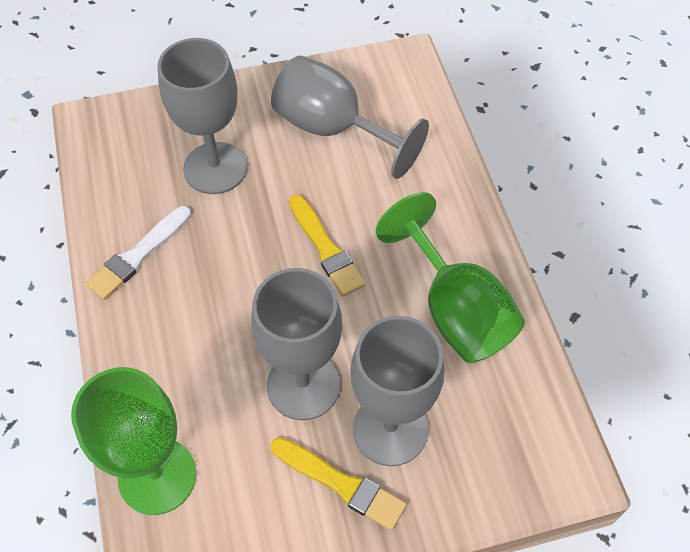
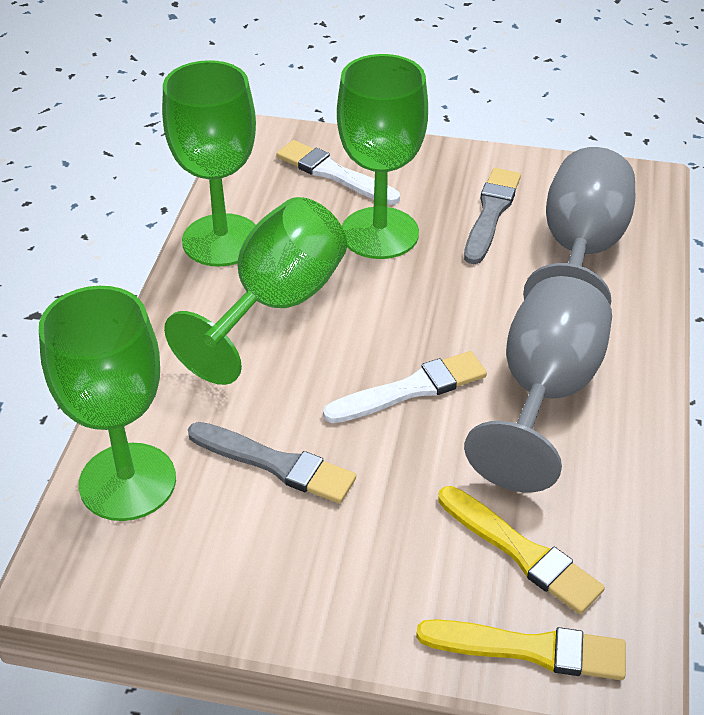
green goblet: 2 -> 4
grey brush: 0 -> 2
grey goblet: 4 -> 2
white brush: 1 -> 2

